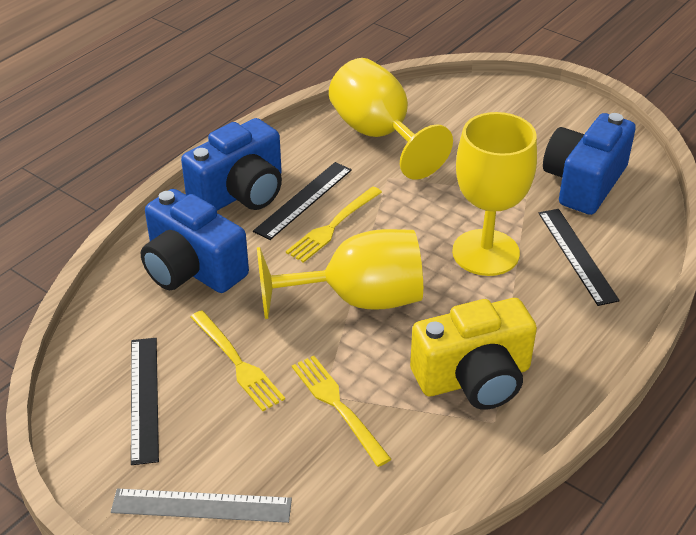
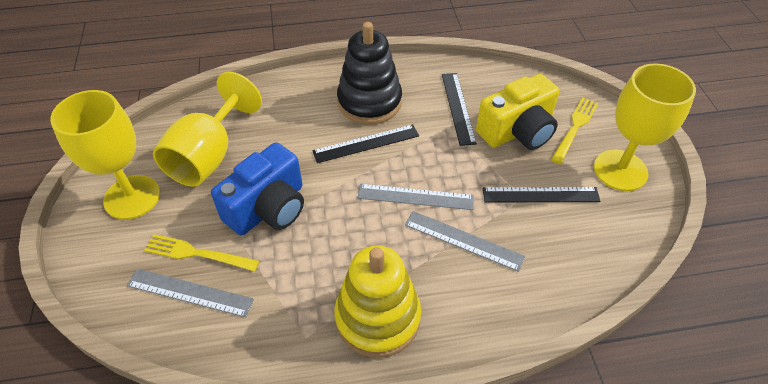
black stacking toy: 0 -> 1
blue camera: 3 -> 1
grey ruler: 1 -> 3
yellow fork: 3 -> 2
yellow stacking toy: 0 -> 1

